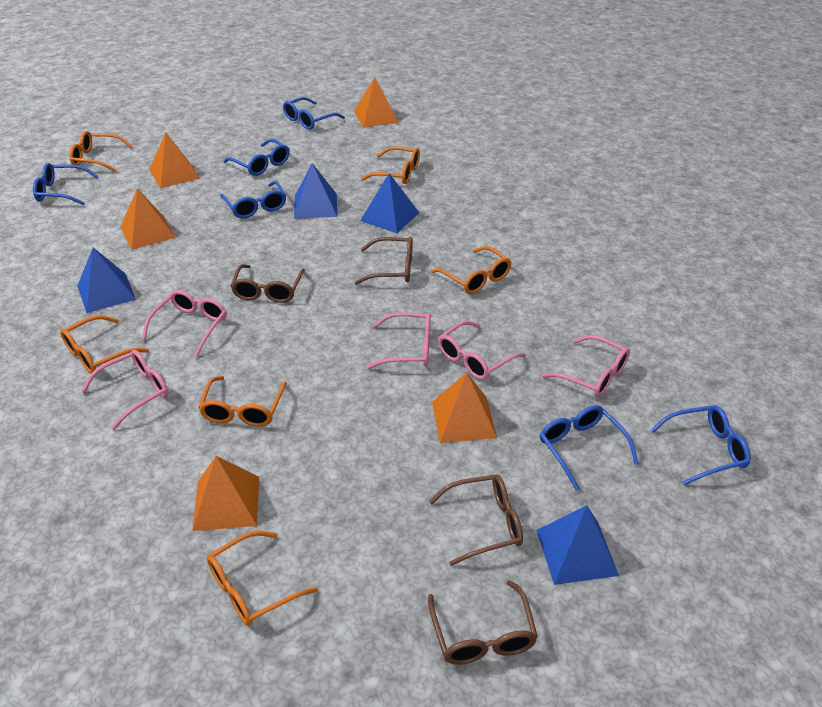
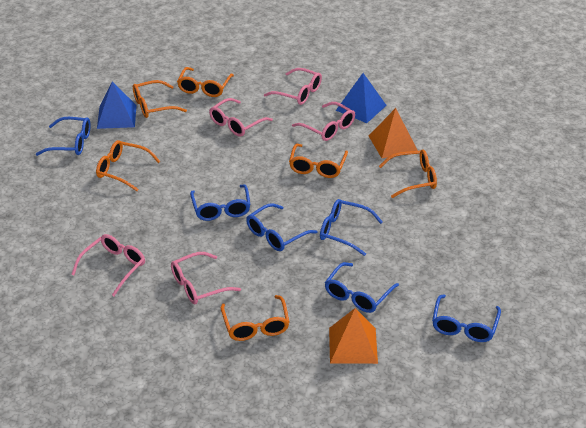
blue pyramid: 4 -> 2
brown glasses: 4 -> 0
orange pyramid: 5 -> 2

